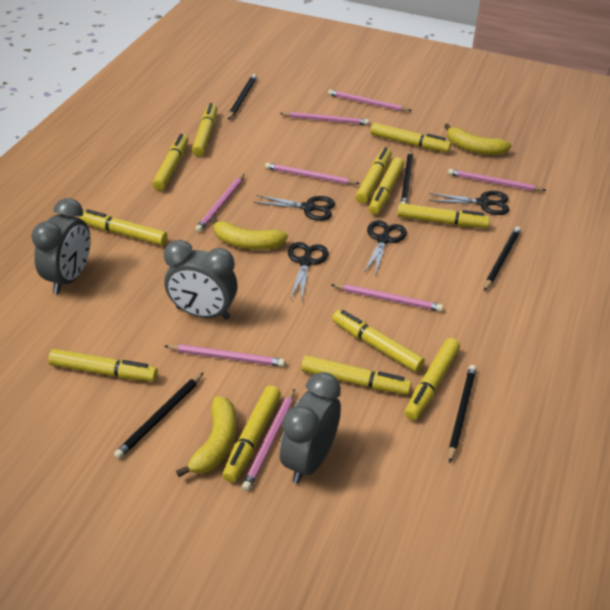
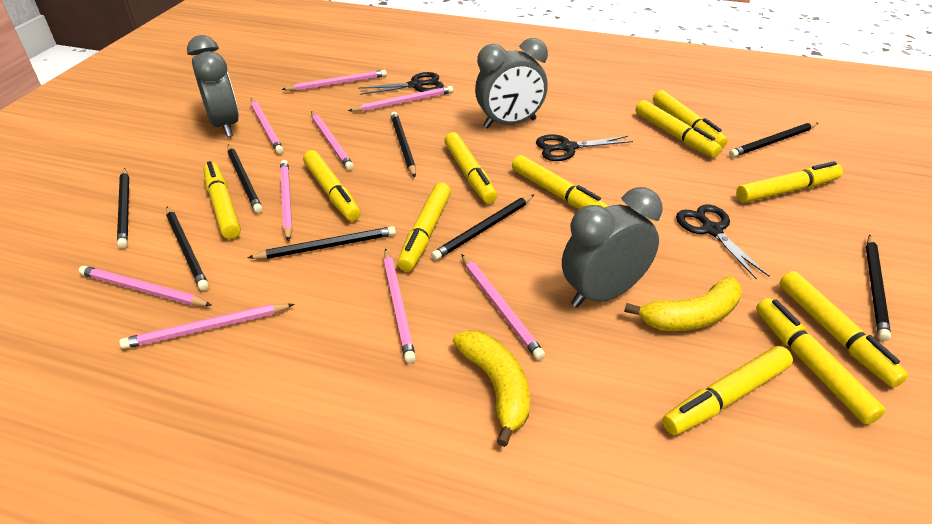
black pencil: 5 -> 8
black scissors: 4 -> 3
pink pencil: 8 -> 9
yellow banana: 3 -> 2
yellow marker: 12 -> 11

